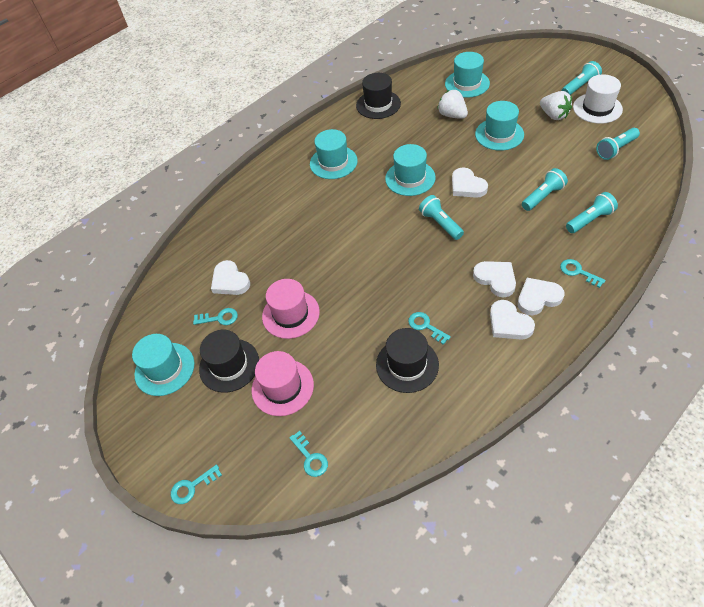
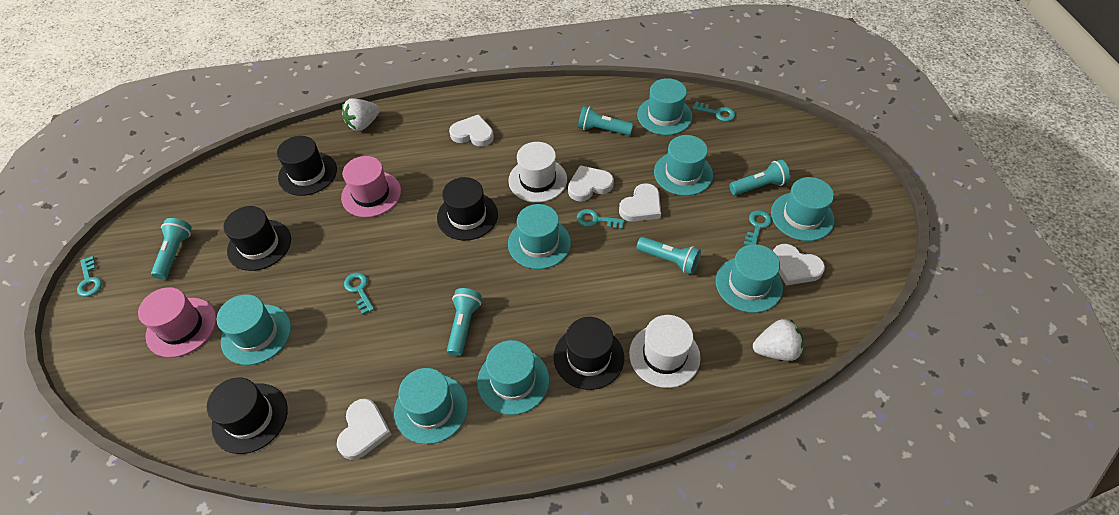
black hat: 3 -> 5
turquoise hat: 5 -> 8
white hat: 1 -> 2

